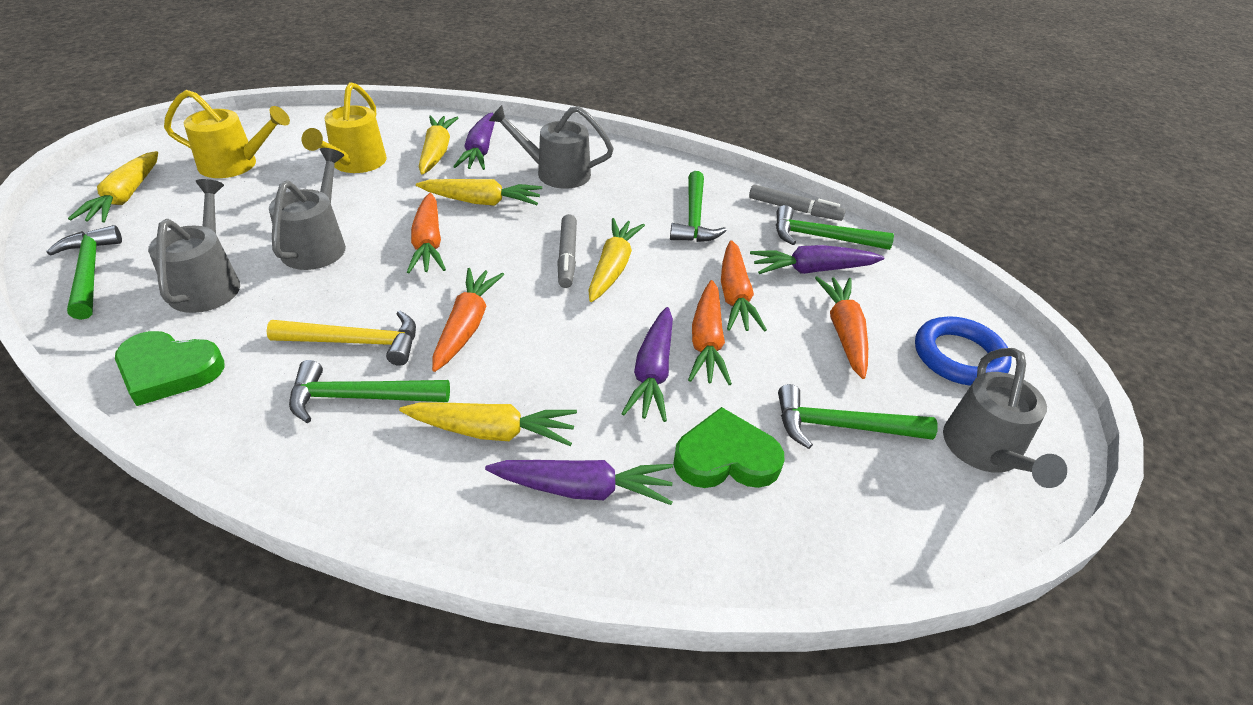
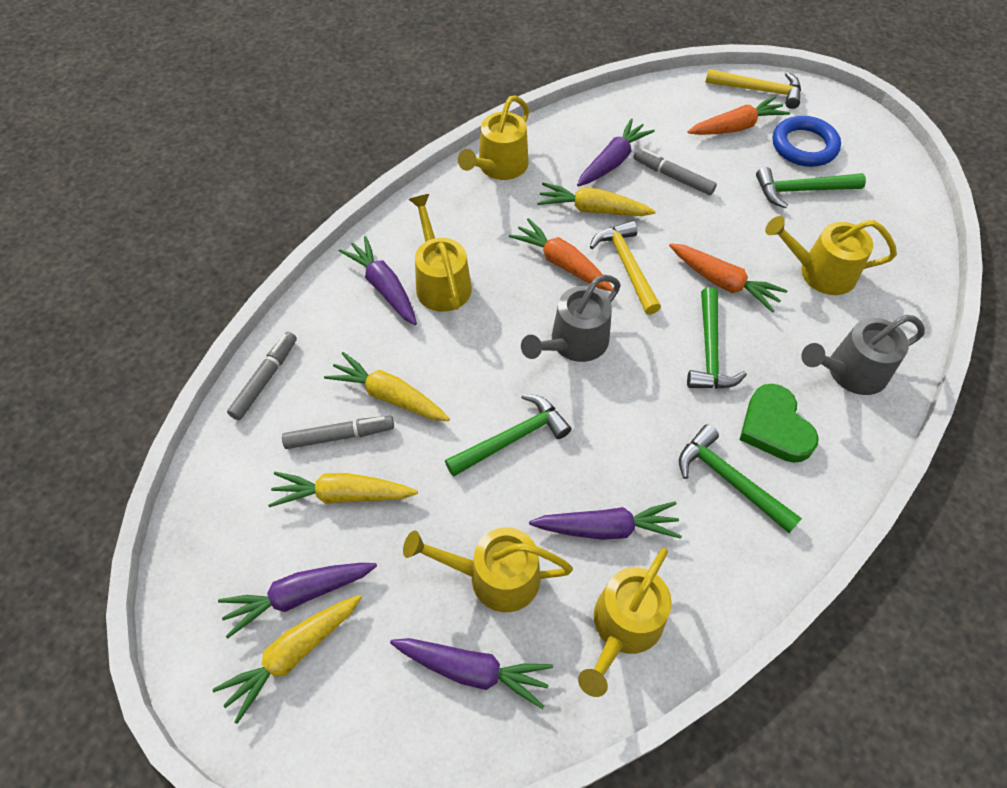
green hammer: 5 -> 4
green heart: 2 -> 1
grey marker: 2 -> 3
grey watering can: 4 -> 2
orange carrot: 5 -> 3
purple carrot: 4 -> 5
yellow carrot: 5 -> 4
yellow hammer: 1 -> 2
yellow watering can: 2 -> 5

